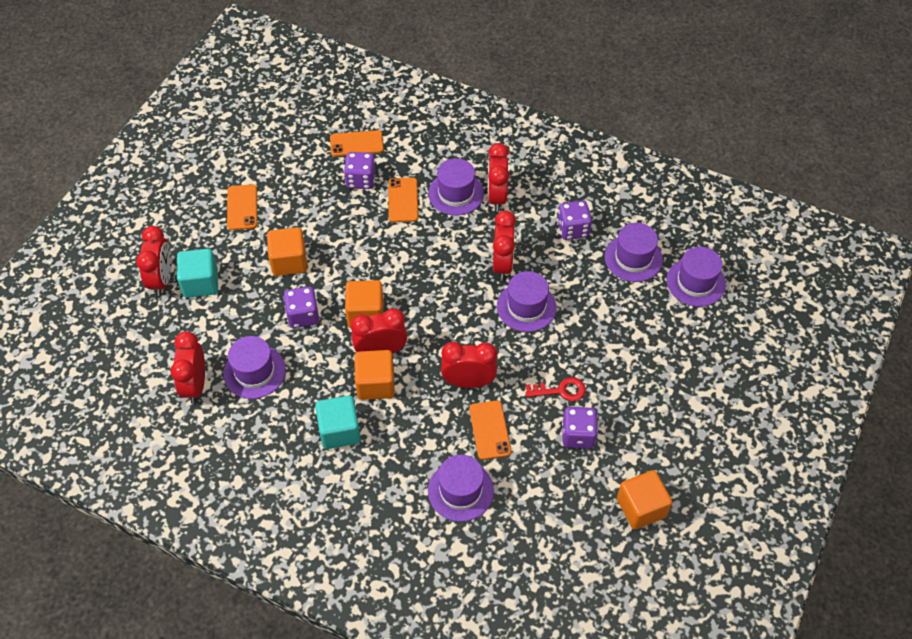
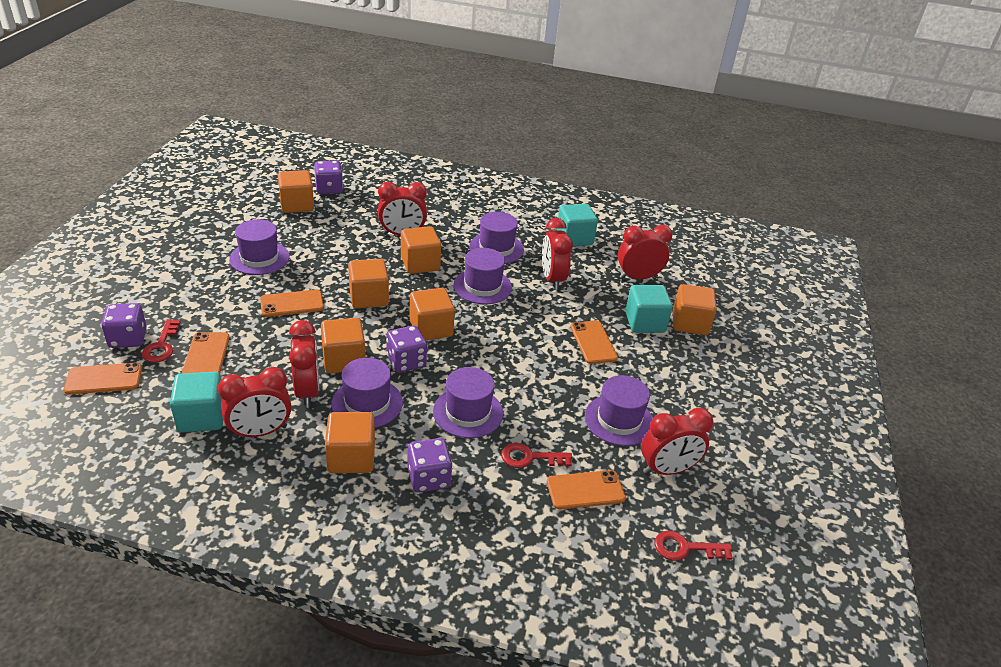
orange cube: 4 -> 7
orange phone: 4 -> 5
red key: 1 -> 3
turquoise cube: 2 -> 3

